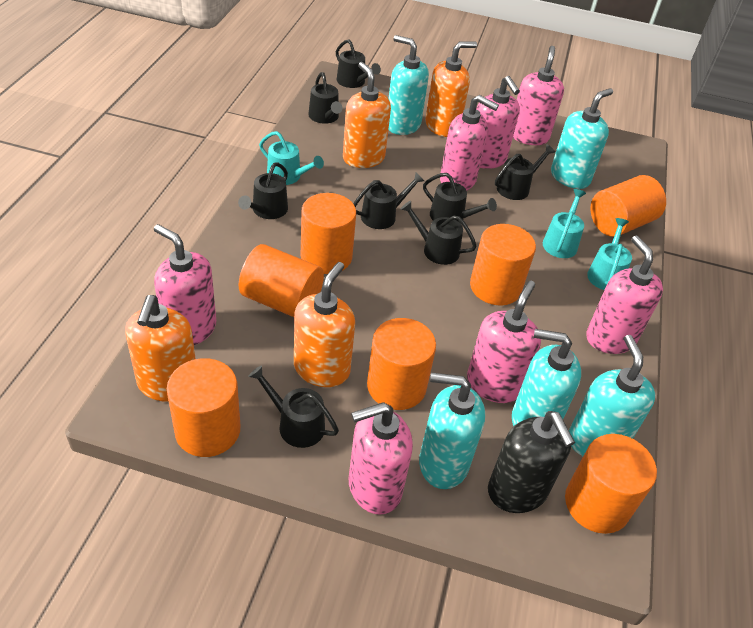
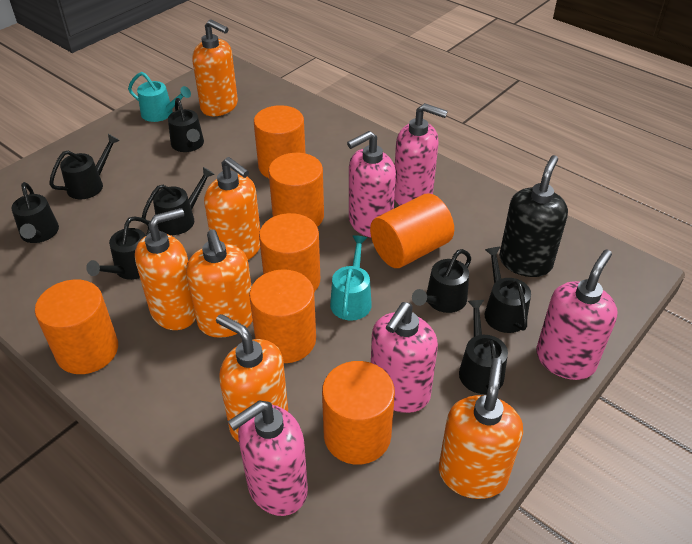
orange soap dispenser: 4 -> 6
pink soap dispenser: 7 -> 5
turquoise soap dispenser: 5 -> 0
turquoise watering can: 3 -> 2

